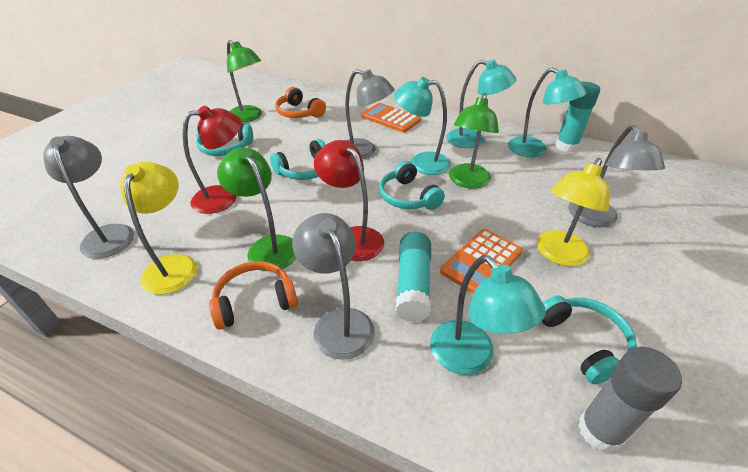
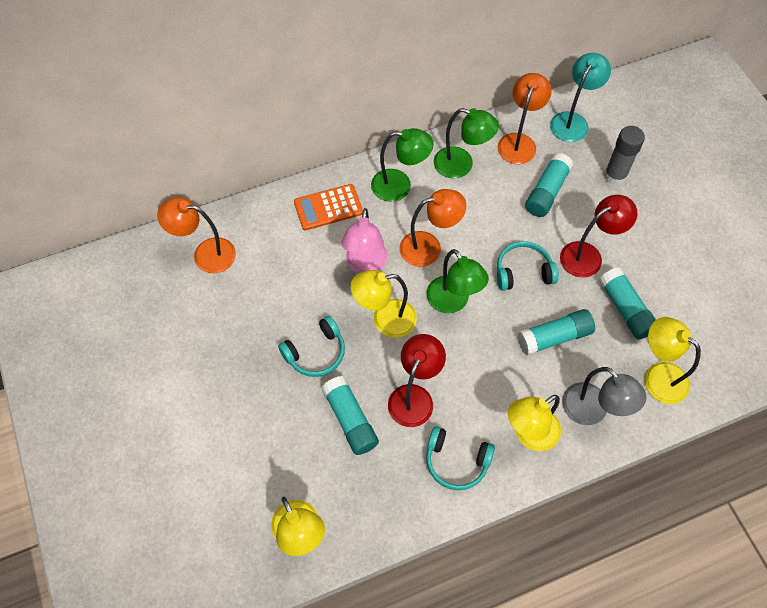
grey lamp: 4 -> 1
orange calculator: 2 -> 1
orange headphones: 2 -> 0
orange lamp: 0 -> 3
pink lamp: 0 -> 1
turquoise glue stick: 2 -> 4
turquoise headphones: 4 -> 3
turquoise lamp: 4 -> 1
yellow lamp: 2 -> 4

